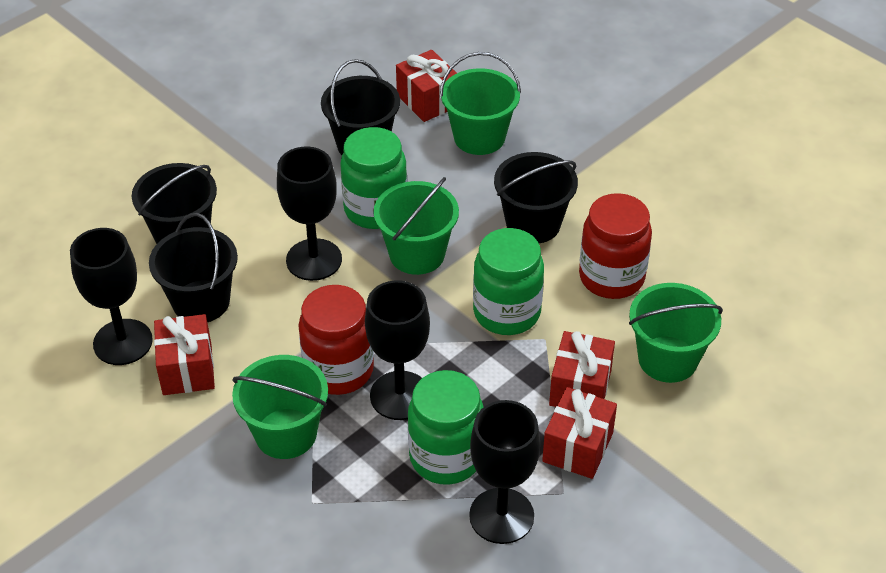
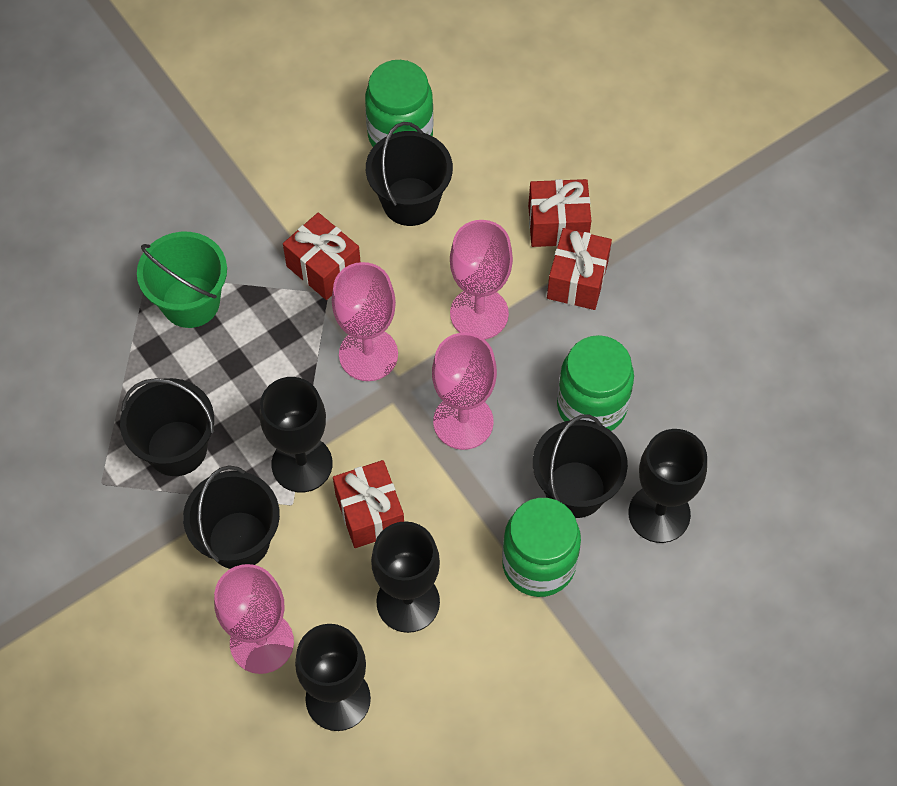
green bucket: 4 -> 1
pink goblet: 0 -> 4
red jar: 2 -> 0

